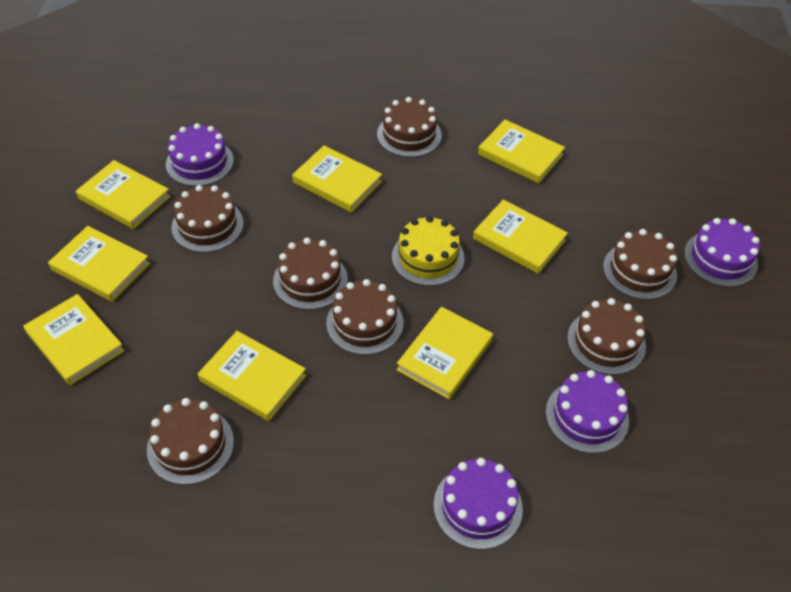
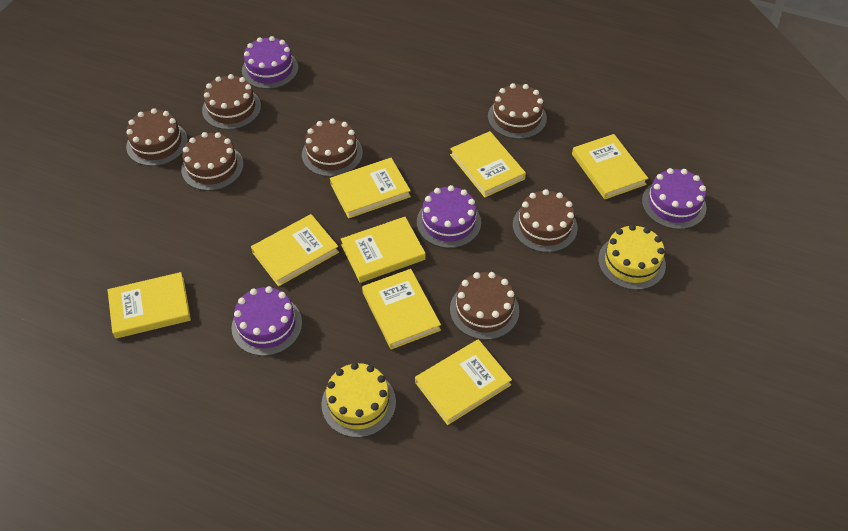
yellow cake: 1 -> 2

